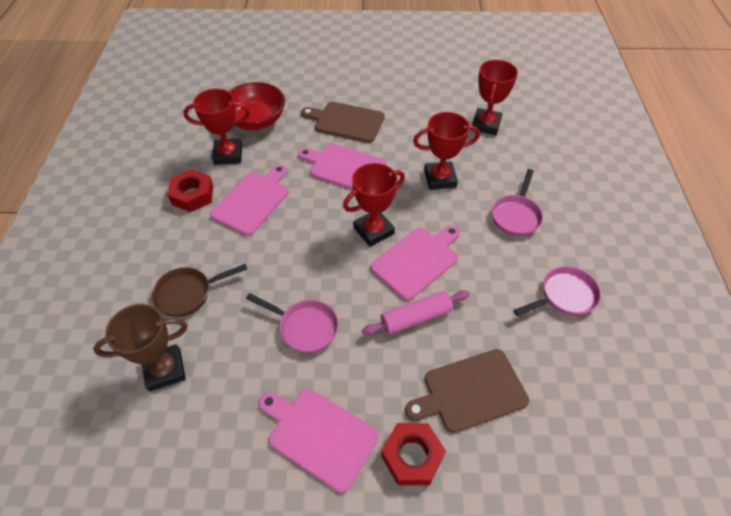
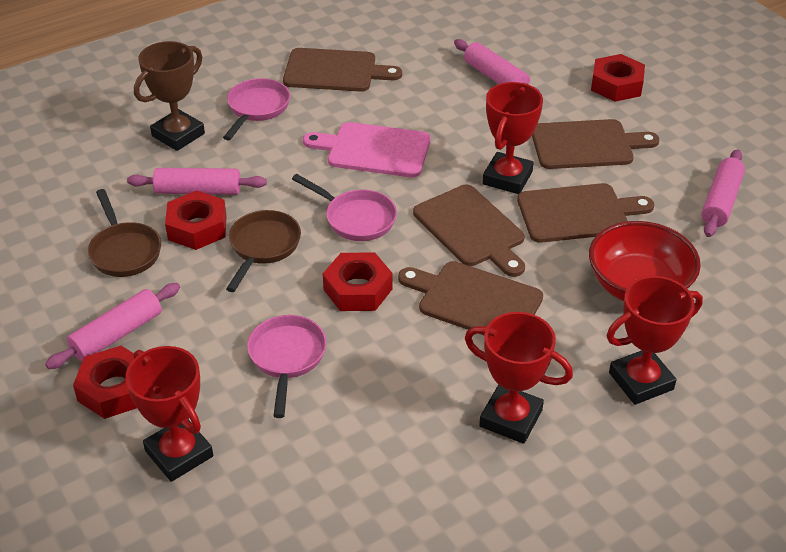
brown cutting board: 2 -> 5
brown pan: 1 -> 2
pink cutting board: 4 -> 1
pink rolling pin: 1 -> 4
red nut: 2 -> 4

